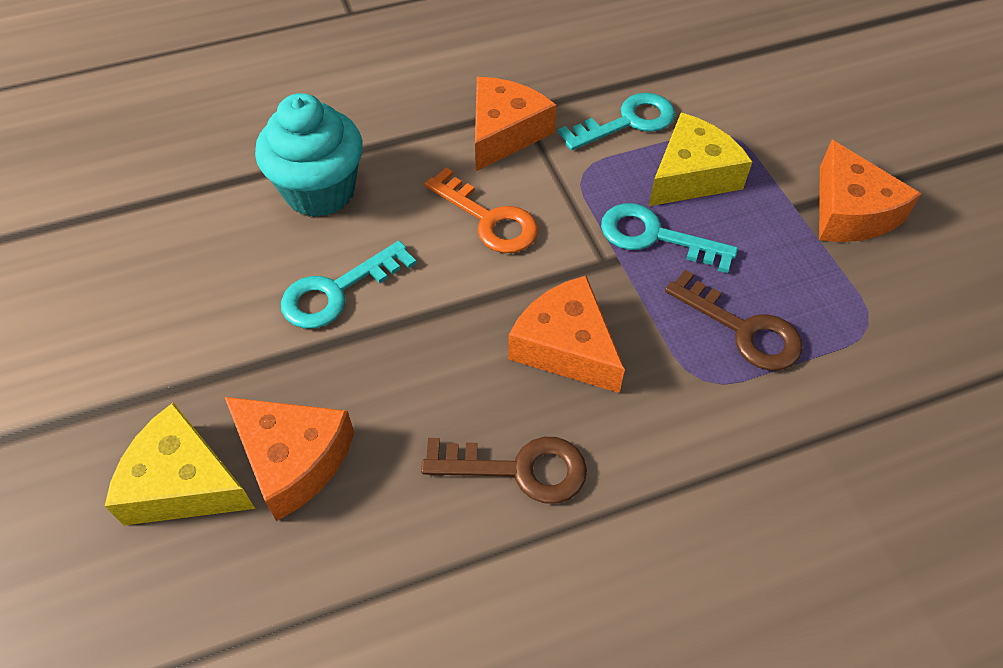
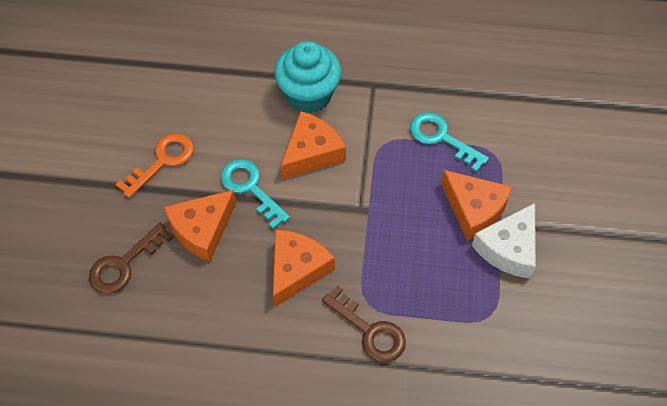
turquoise key: 3 -> 2
white cheese: 0 -> 1
yellow cheese: 2 -> 0

